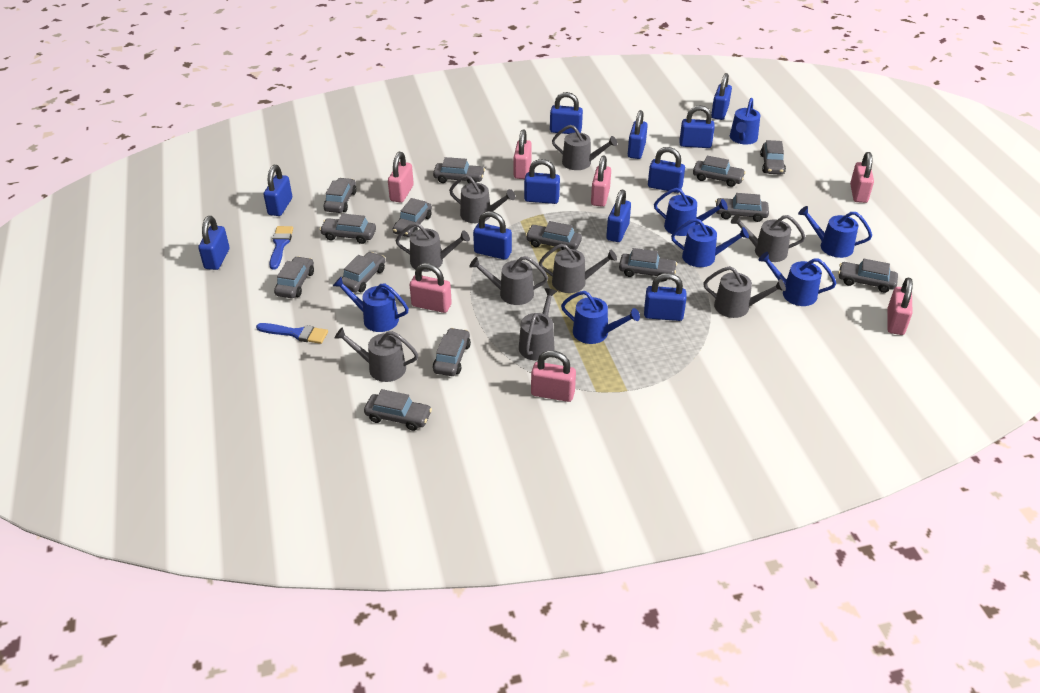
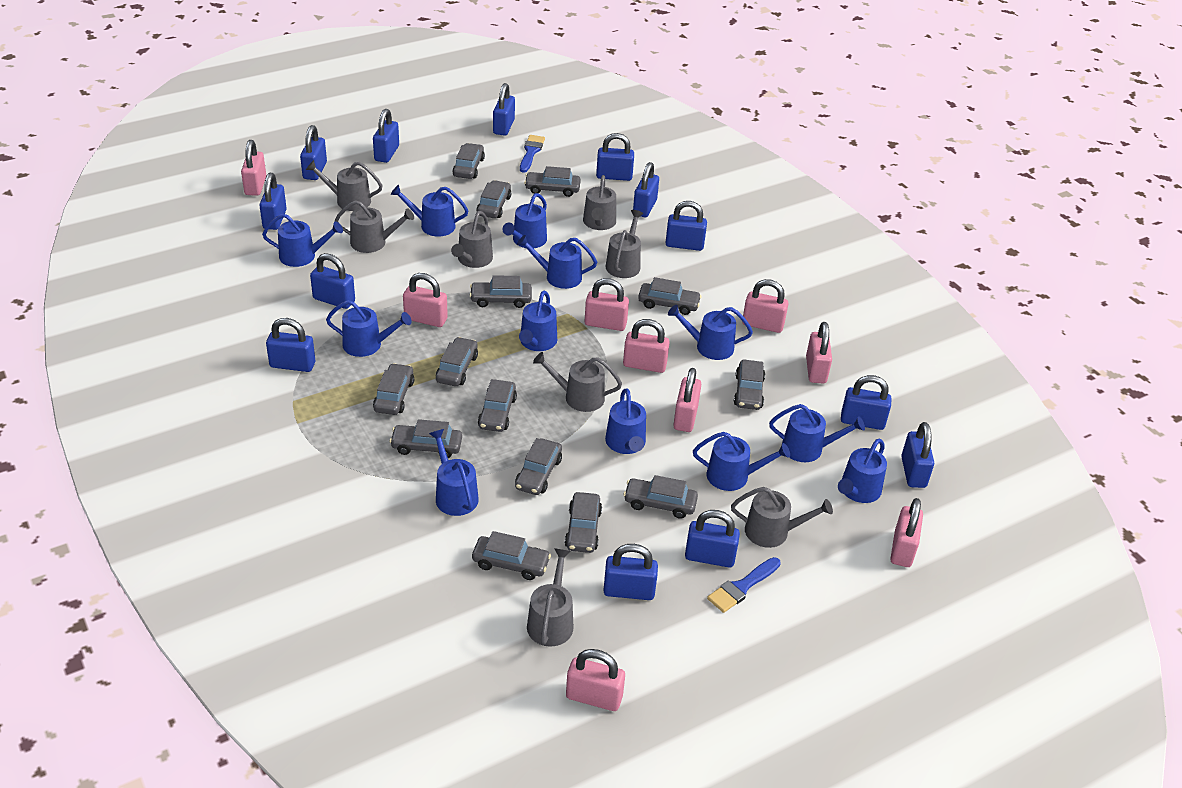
blue padlock: 11 -> 13
blue watering can: 7 -> 12
grey watering can: 9 -> 8
pink padlock: 7 -> 9

